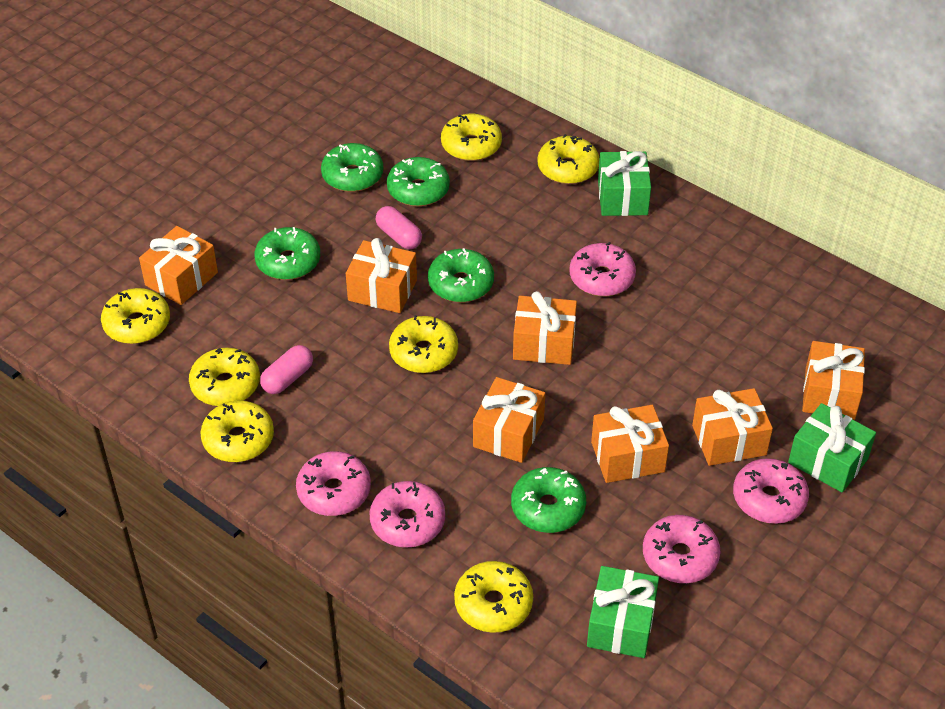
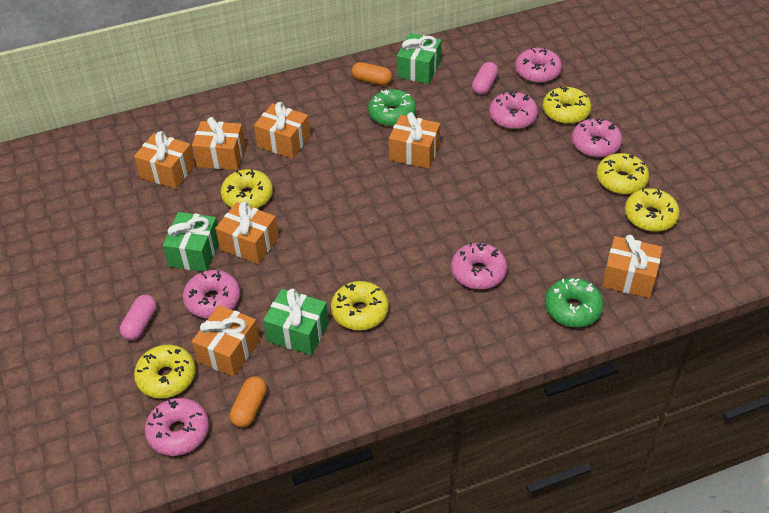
green donut: 5 -> 2
orange capsule: 0 -> 2
pink donut: 5 -> 6
yellow donut: 7 -> 6

